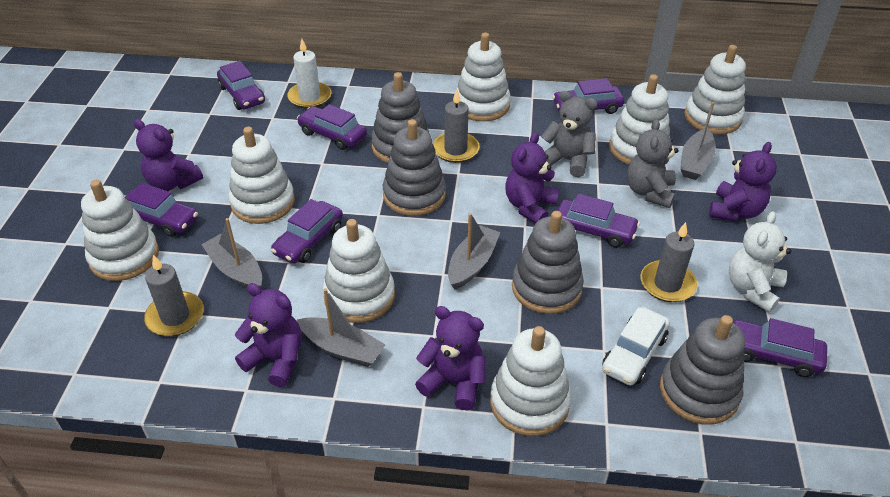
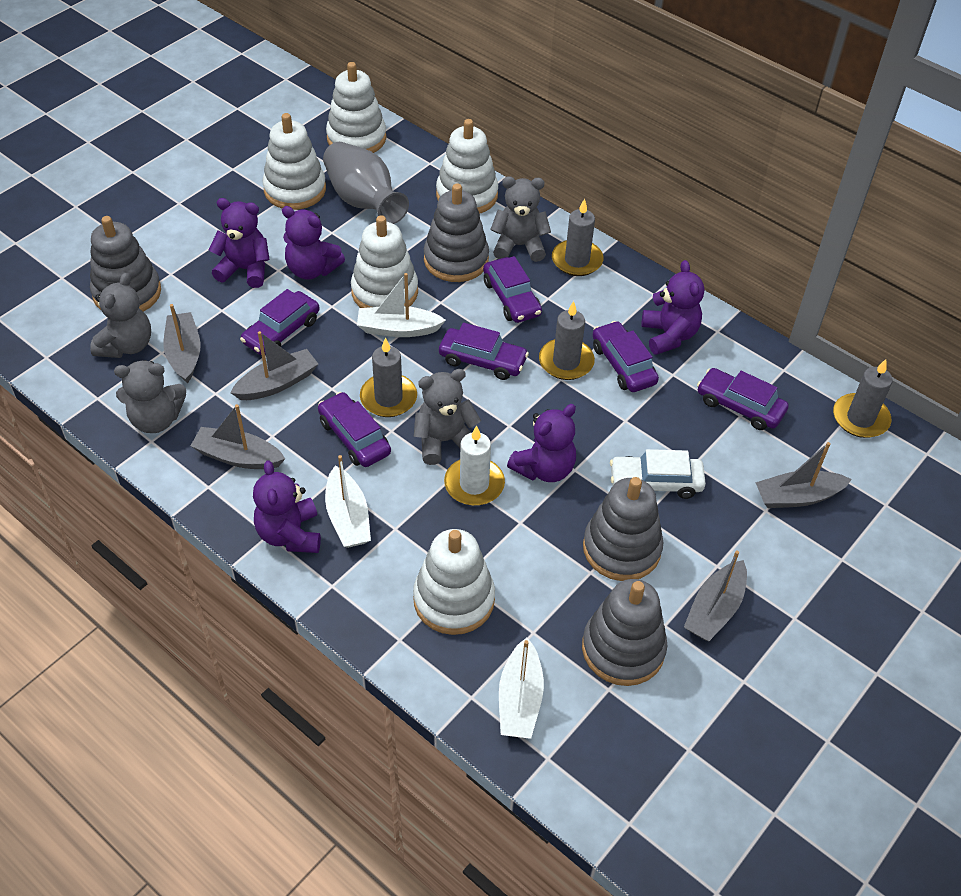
grey boat: 4 -> 5
grey candle: 3 -> 4
grey teddy bear: 2 -> 4
grey vase: 0 -> 1
purple car: 7 -> 6
white boat: 0 -> 3
white stacking toy: 7 -> 5
white teddy bear: 1 -> 0

